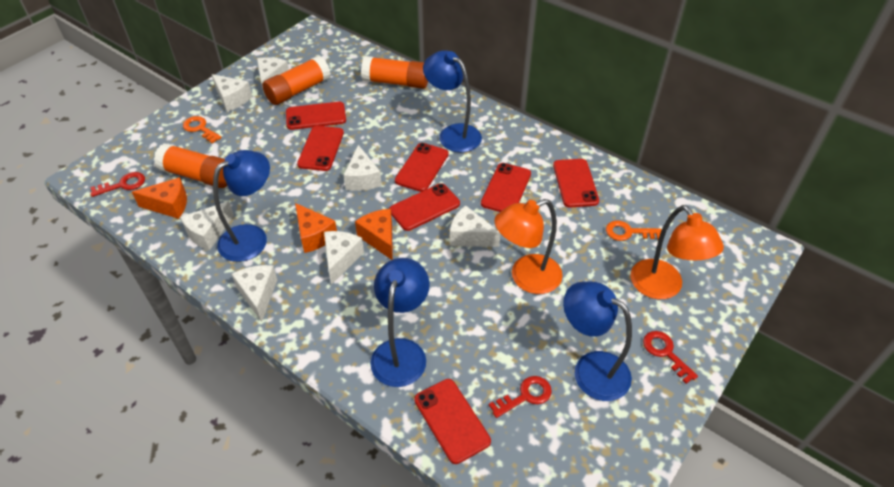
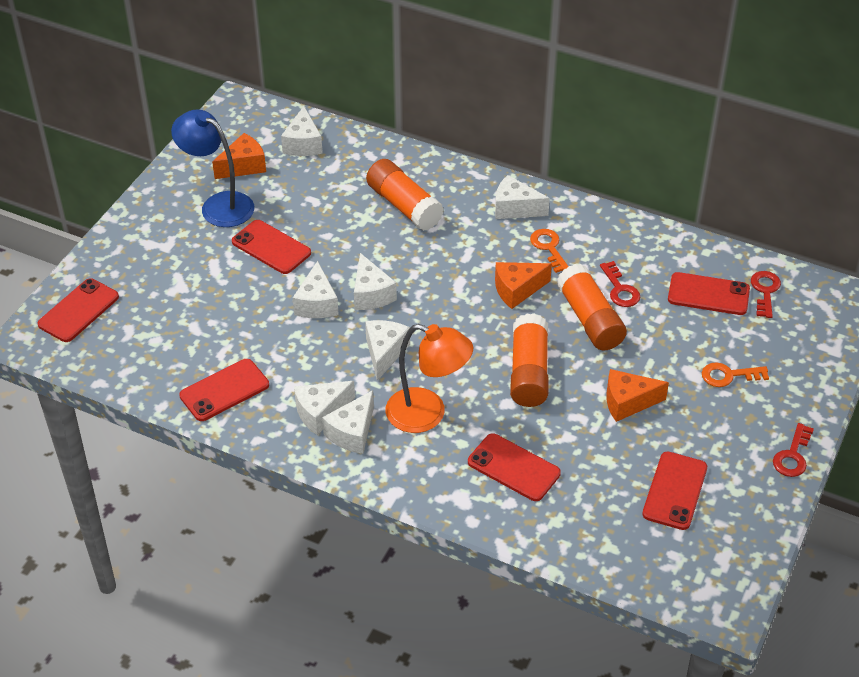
blue lamp: 4 -> 1
orange lamp: 2 -> 1
red phone: 7 -> 6

